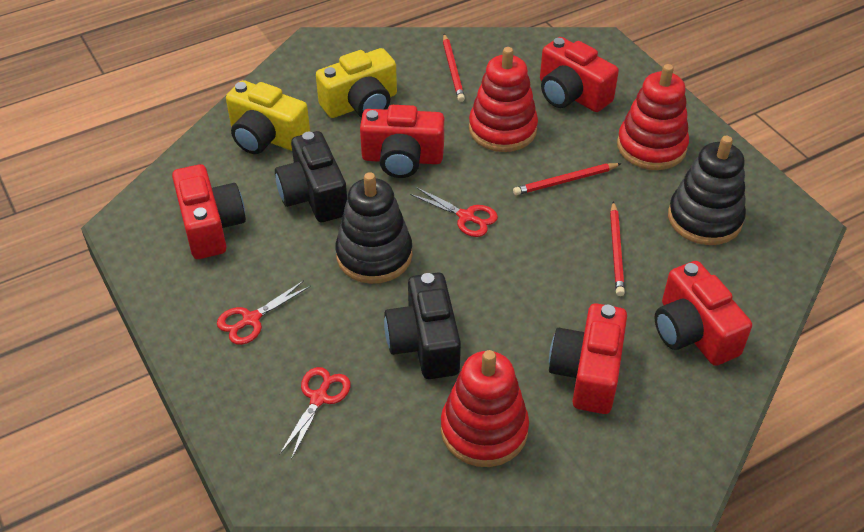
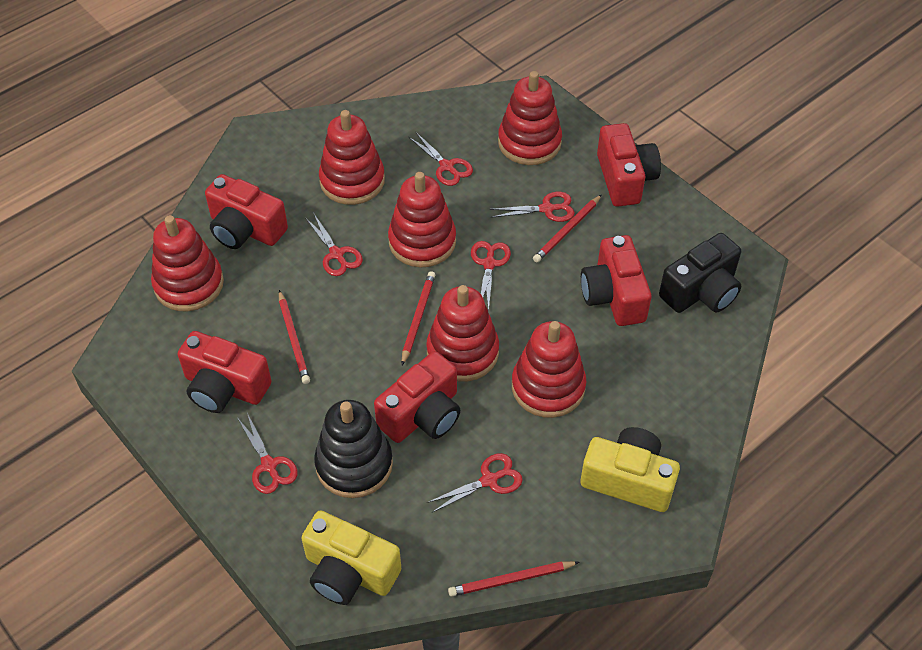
black camera: 2 -> 1
black stacking toy: 2 -> 1
red pencil: 3 -> 4
red scissors: 3 -> 6
red stacking toy: 3 -> 6

